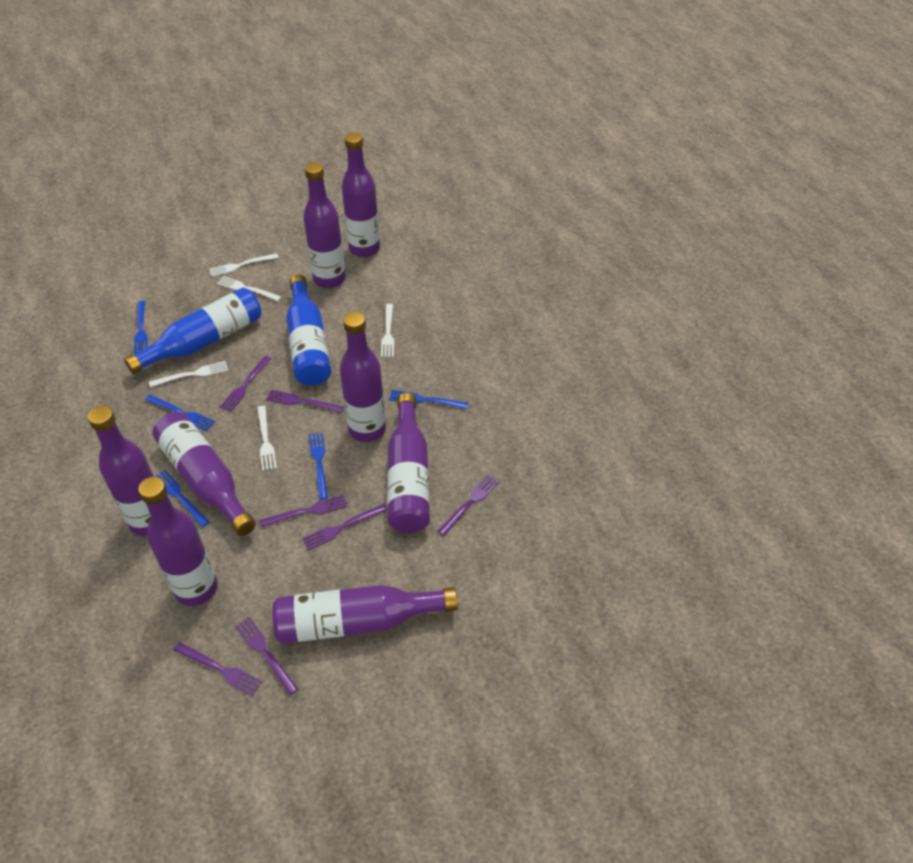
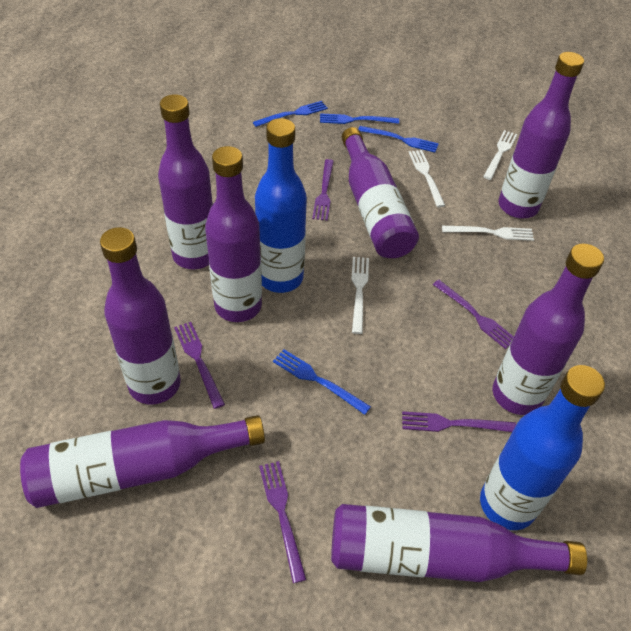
blue fork: 5 -> 4
purple fork: 7 -> 5
white fork: 5 -> 4

